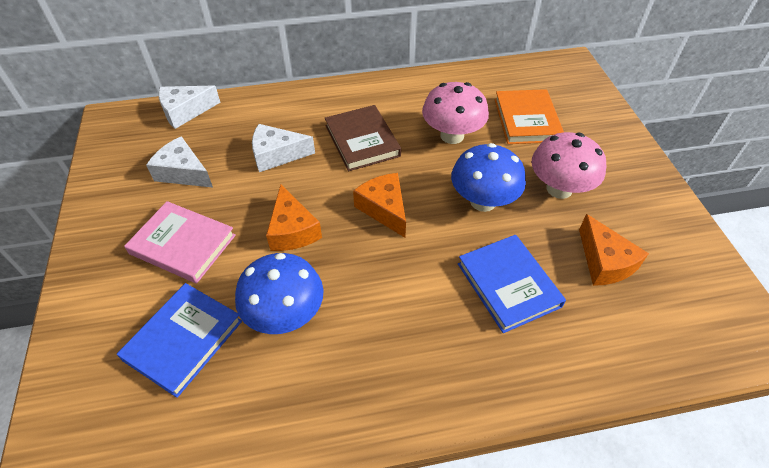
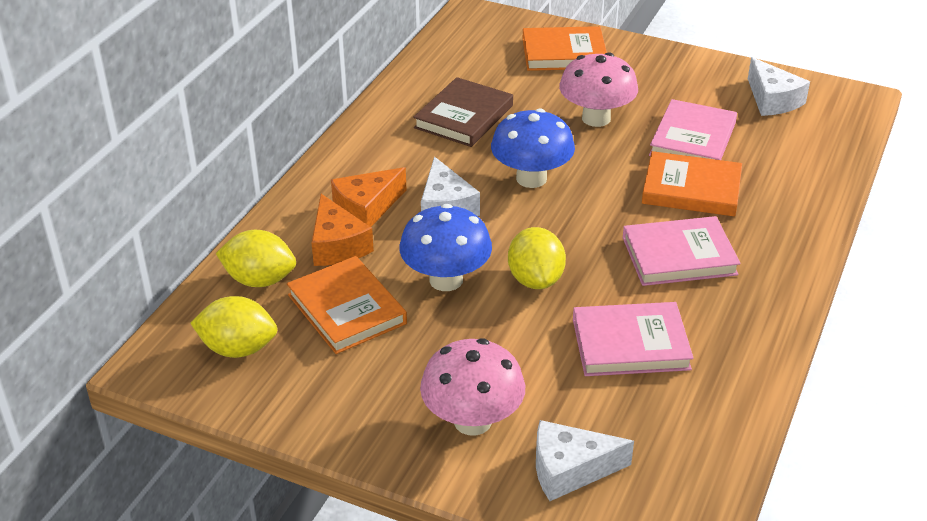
blue book: 2 -> 0
orange book: 1 -> 3
orange cheese: 3 -> 2
pink book: 1 -> 3
yellow lemon: 0 -> 3

